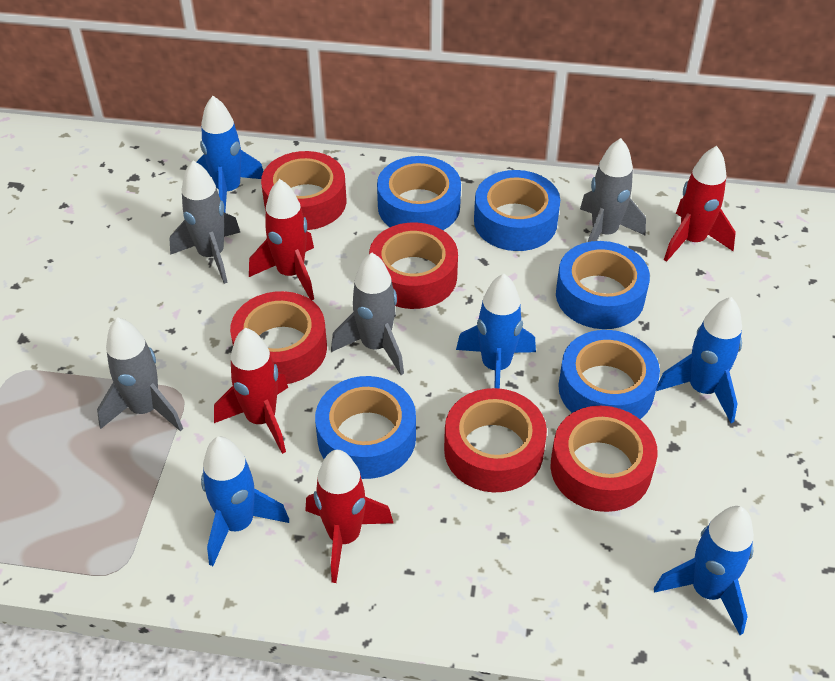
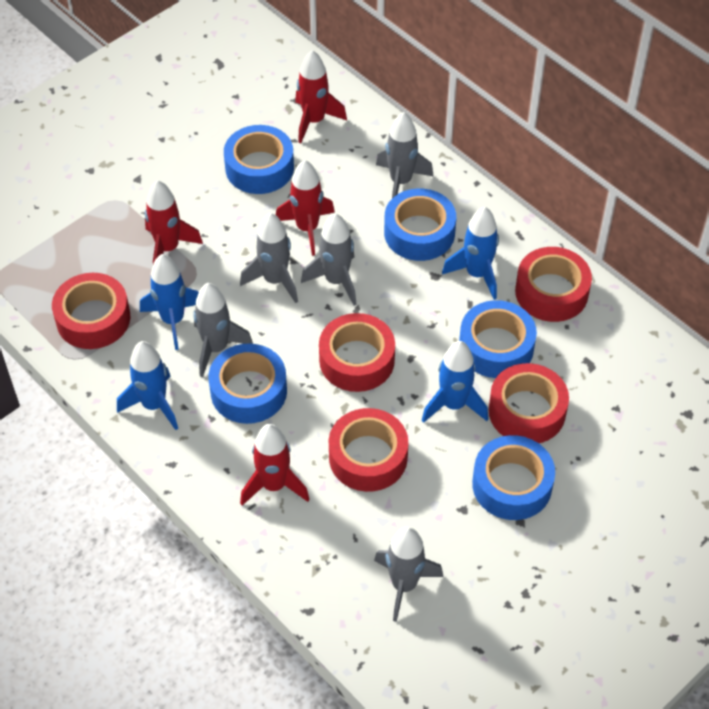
blue rocket: 5 -> 4
grey rocket: 4 -> 5

